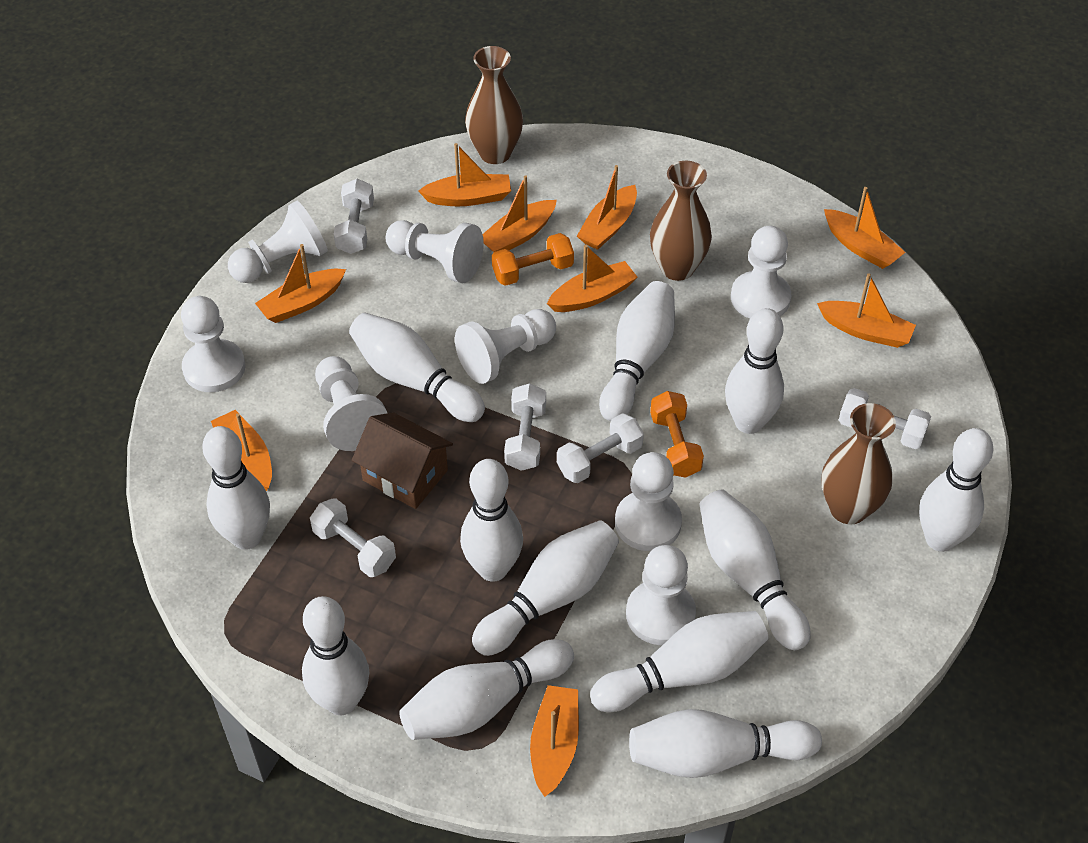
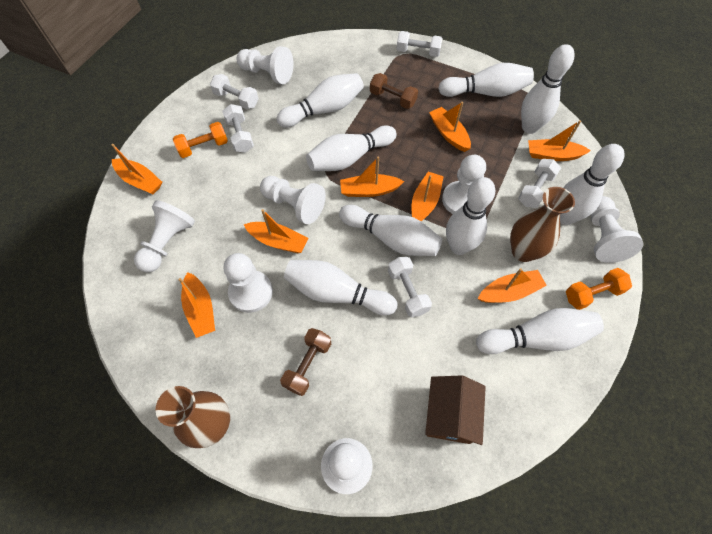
brown dumbbell: 0 -> 2
brown vase: 3 -> 2
orange boat: 9 -> 8
white bowling pin: 12 -> 9
white pawn: 8 -> 7

